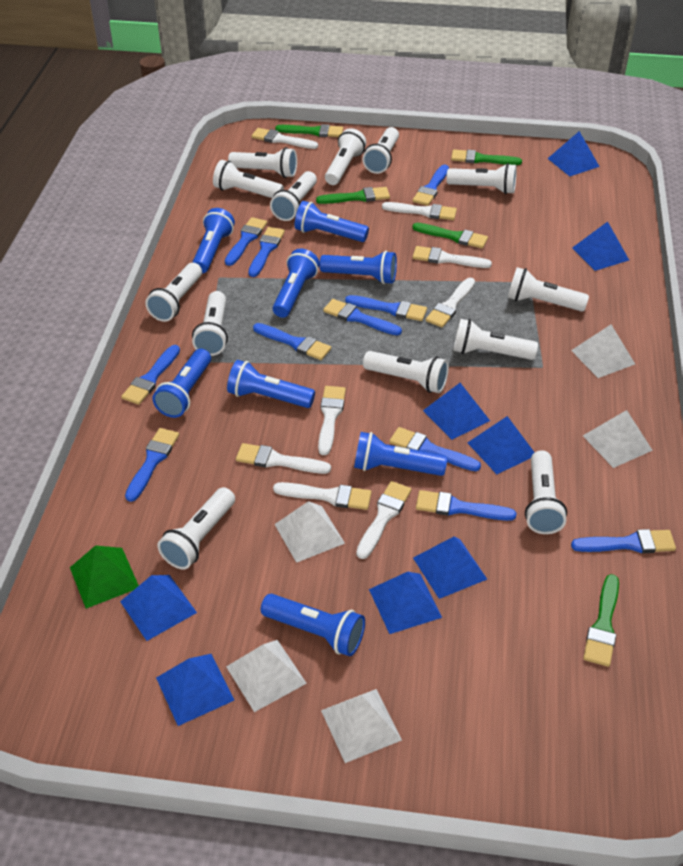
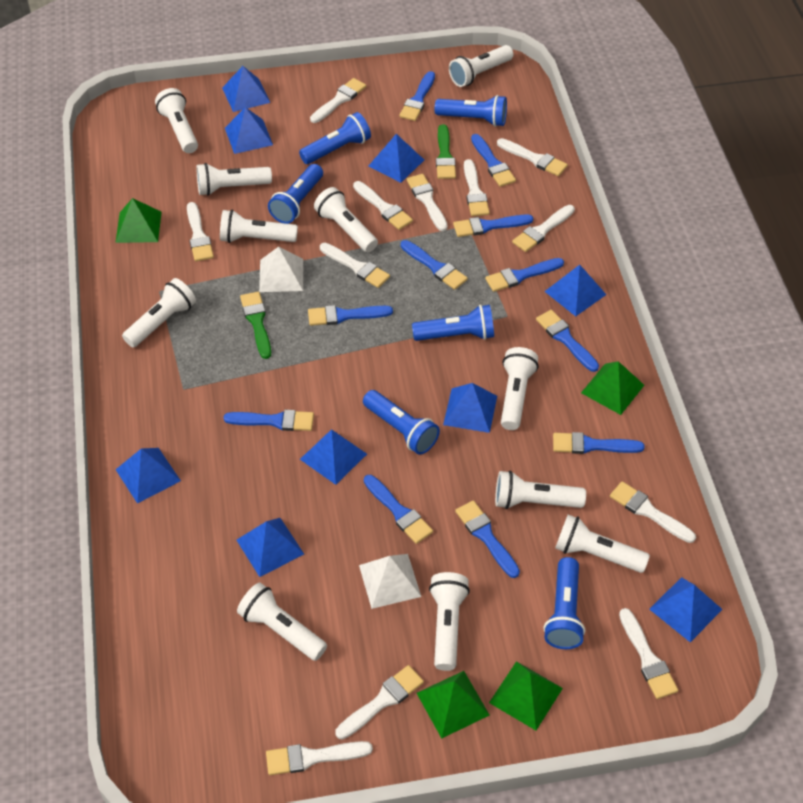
blue flashlight: 8 -> 6
blue pyramid: 8 -> 9
green brush: 5 -> 2
green pyramid: 1 -> 4
white brush: 8 -> 12
white flashlight: 13 -> 11
white pyramid: 5 -> 2

